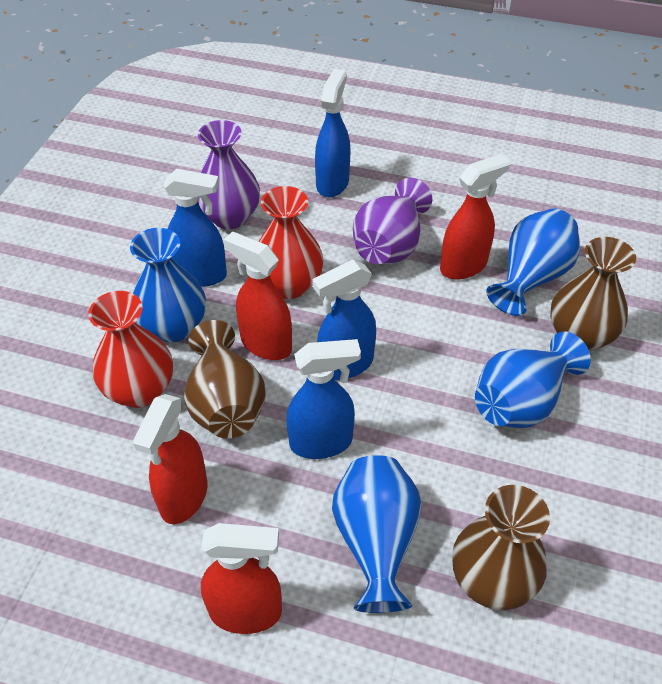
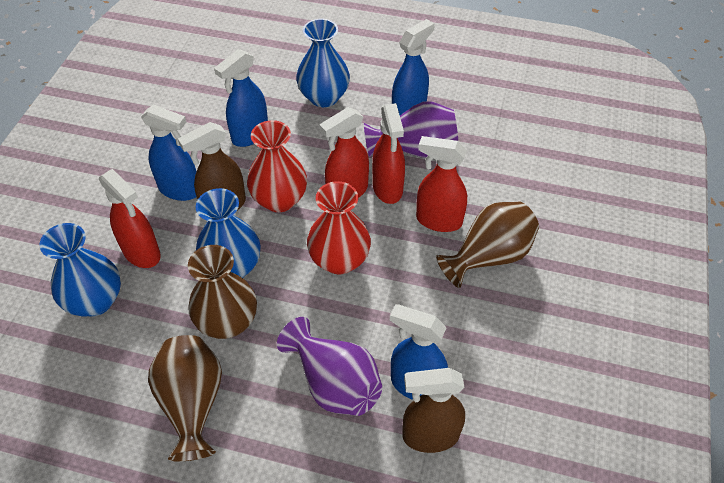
blue vase: 4 -> 3
brown spray bottle: 0 -> 2

